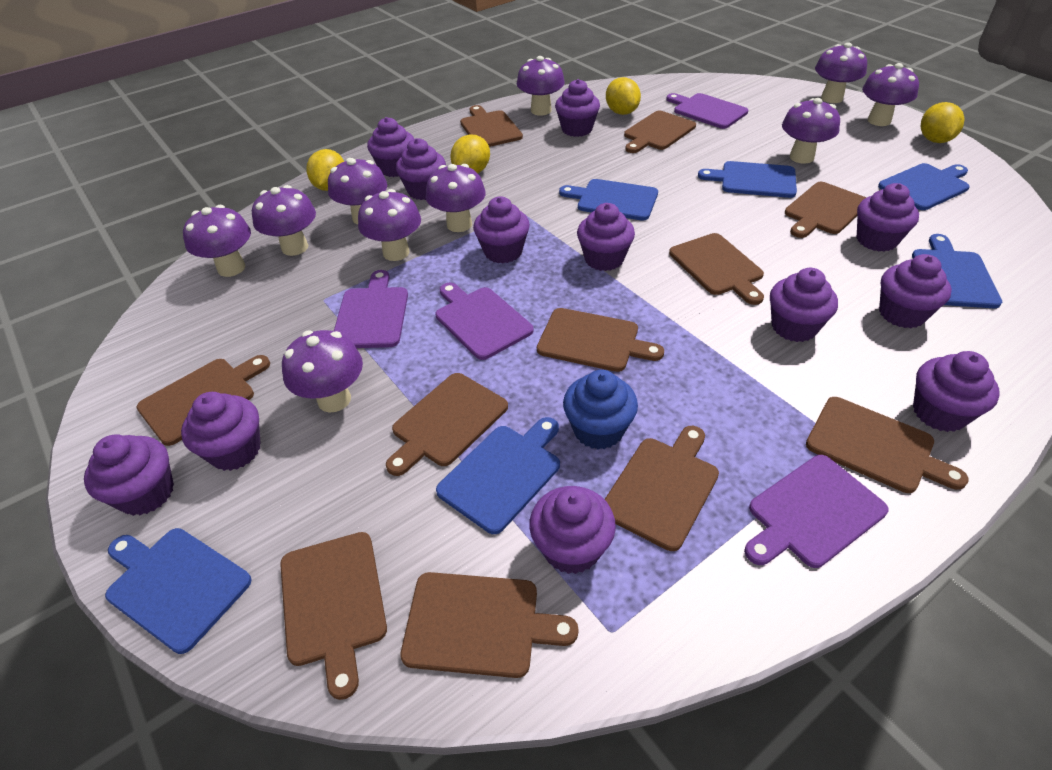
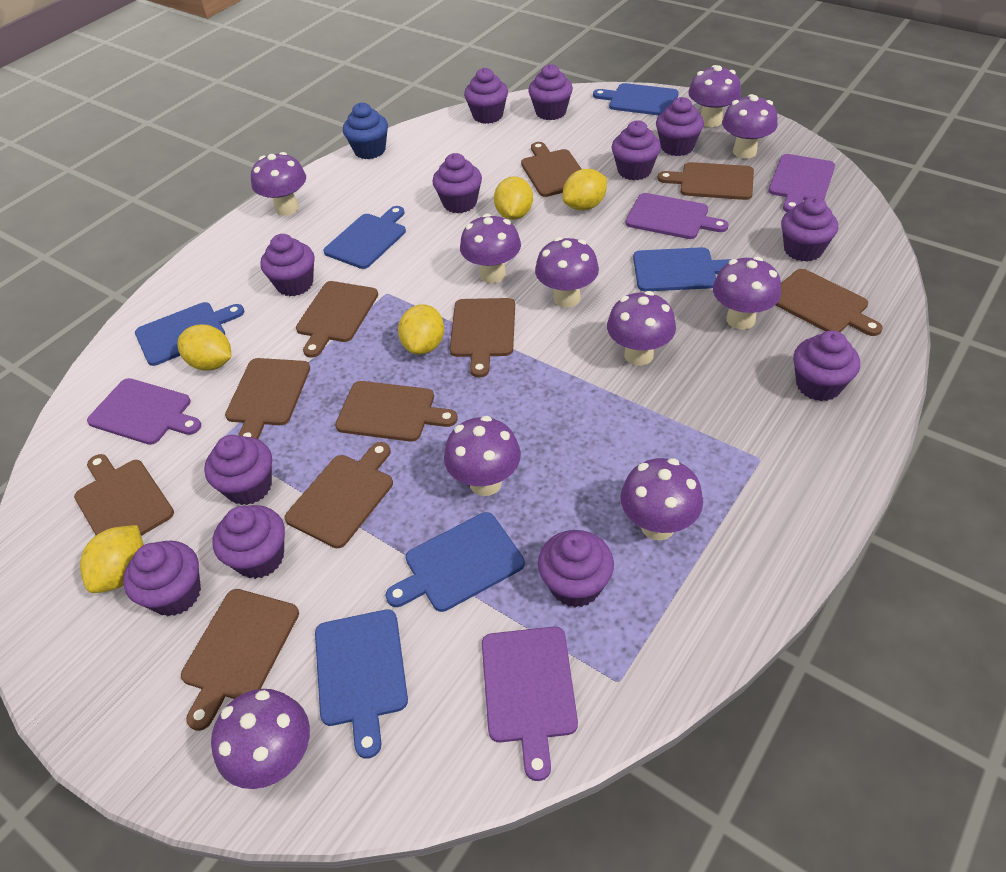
brown cutting board: 11 -> 10
yellow lemon: 4 -> 5

